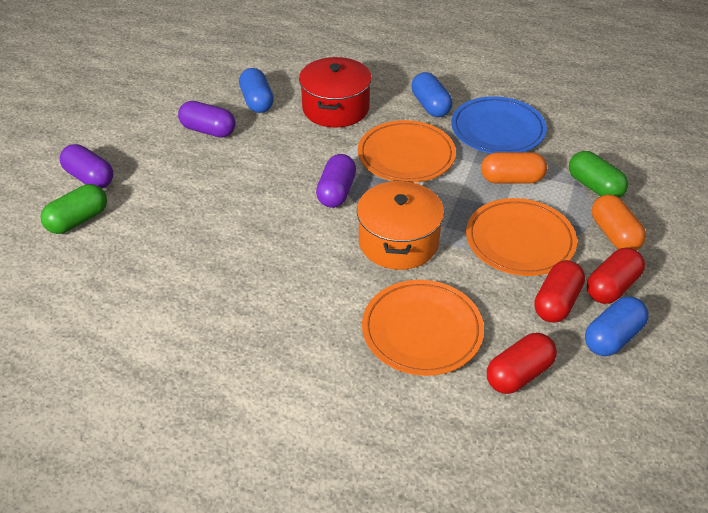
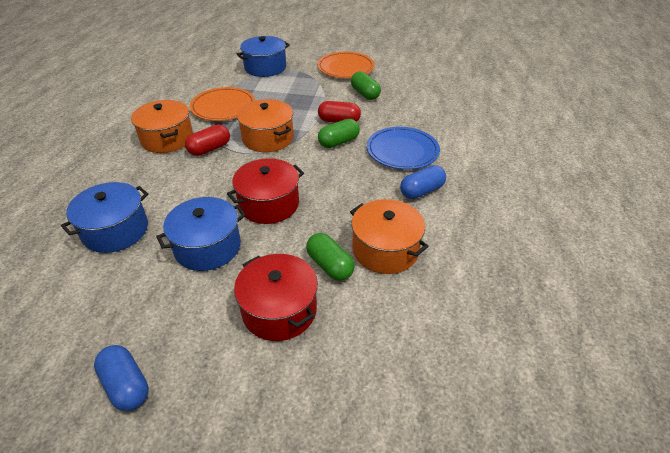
blue capsule: 3 -> 2
blue pot: 0 -> 3
green capsule: 2 -> 3
orange capsule: 2 -> 0
orange plate: 3 -> 2
orange pot: 1 -> 3
purple capsule: 3 -> 0
red capsule: 3 -> 2
red pot: 1 -> 2

